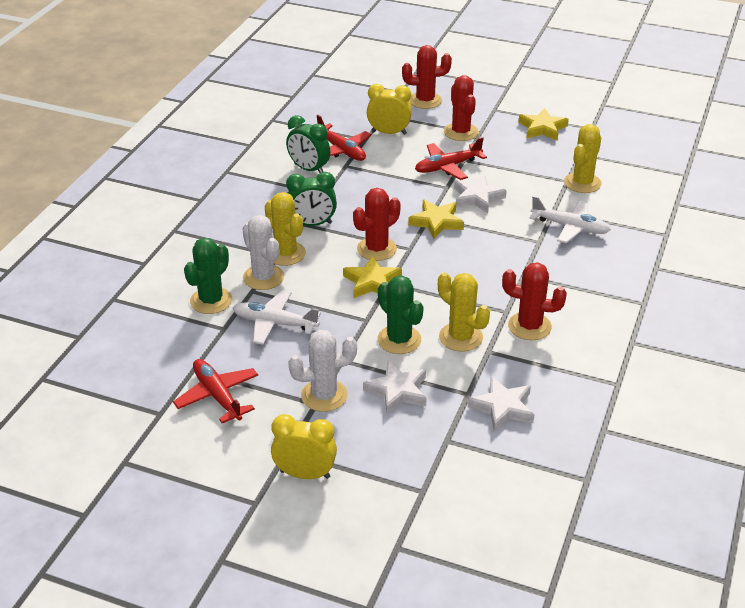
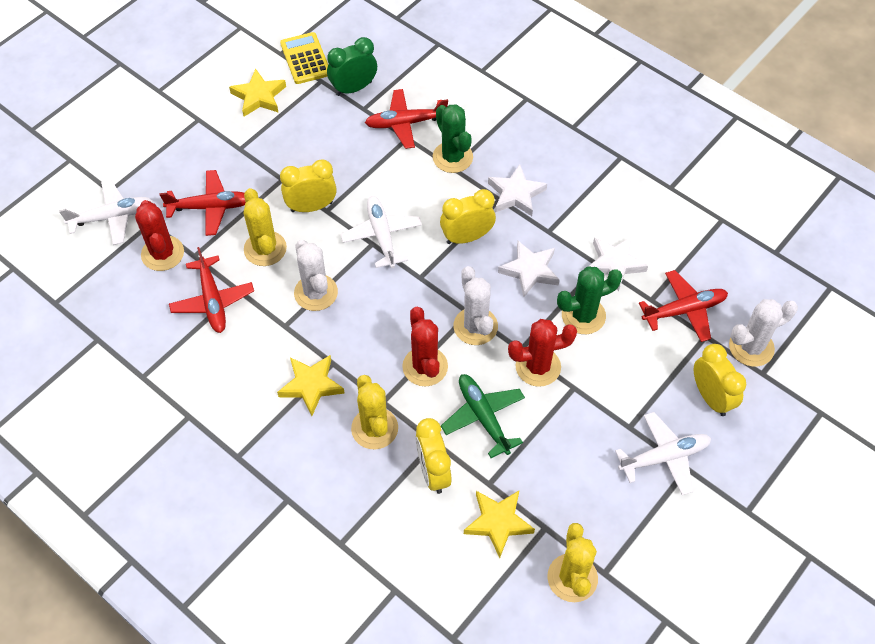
green clock: 2 -> 1
green plane: 0 -> 1
red cactus: 4 -> 3
red plane: 3 -> 4
white cactus: 2 -> 3
white plane: 2 -> 3
yellow calculator: 0 -> 1
yellow clock: 2 -> 4

